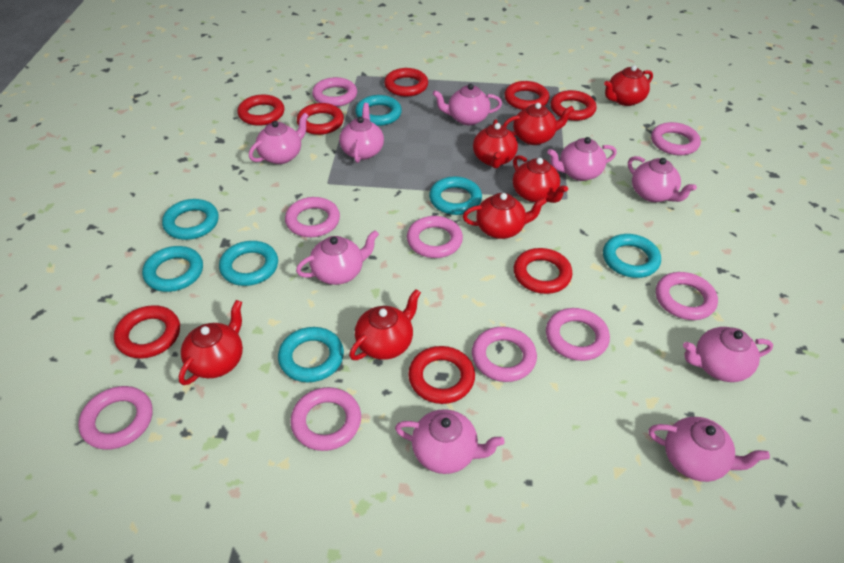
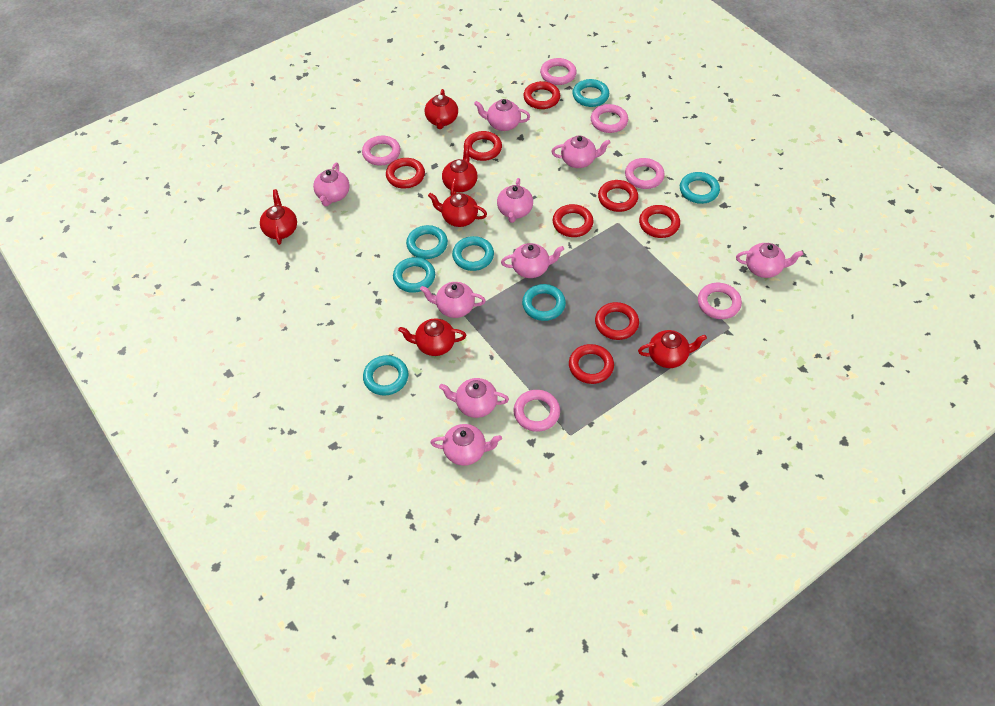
pink ring: 9 -> 6
red teapot: 7 -> 6

